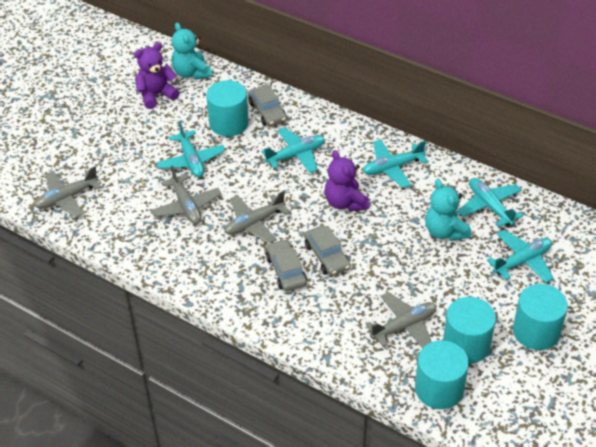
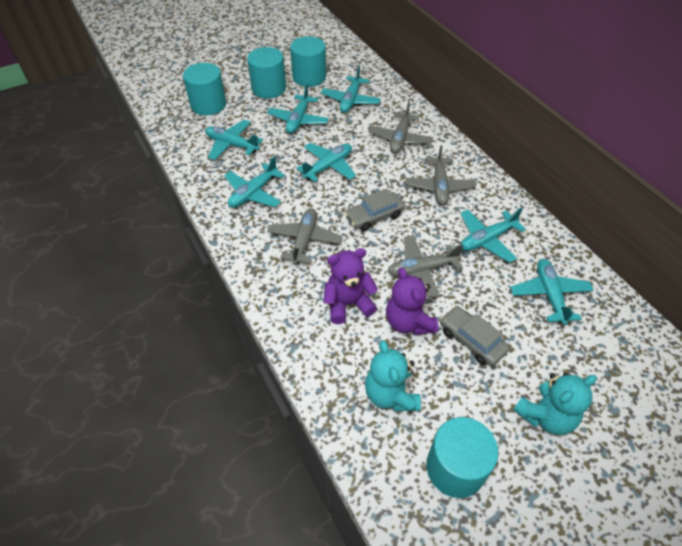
grey car: 3 -> 2
turquoise plane: 5 -> 7

